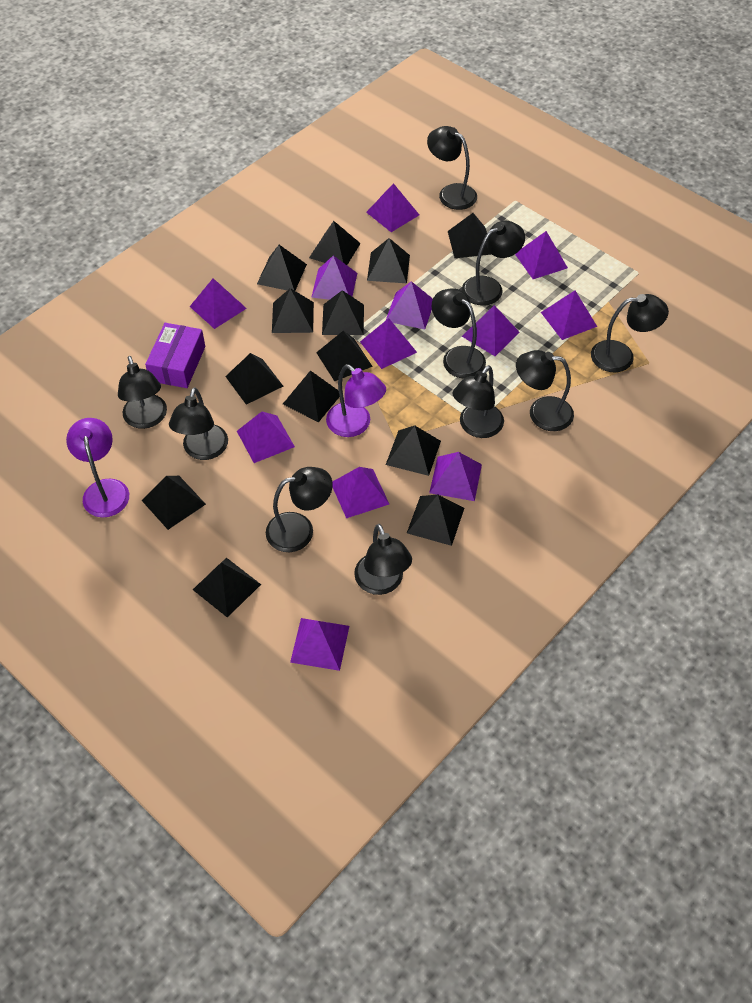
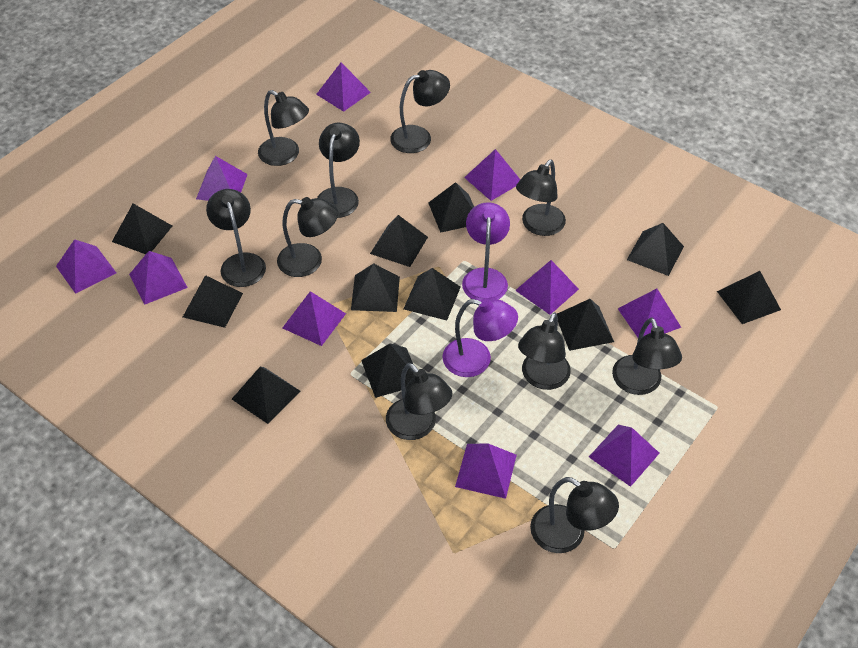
black pyramid: 13 -> 11
purple box: 1 -> 0
purple pyramid: 12 -> 10

